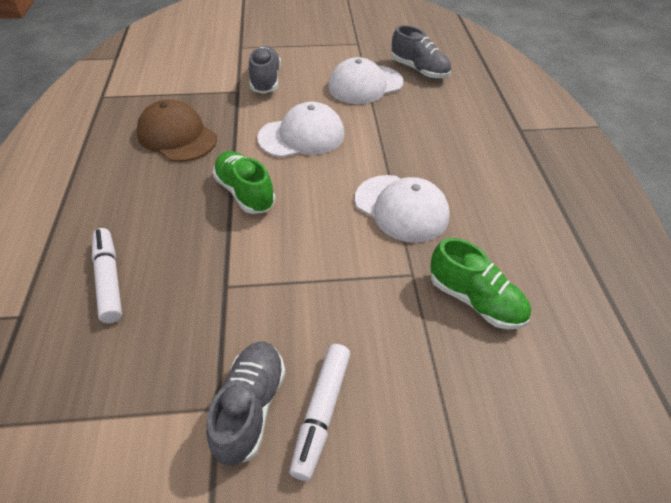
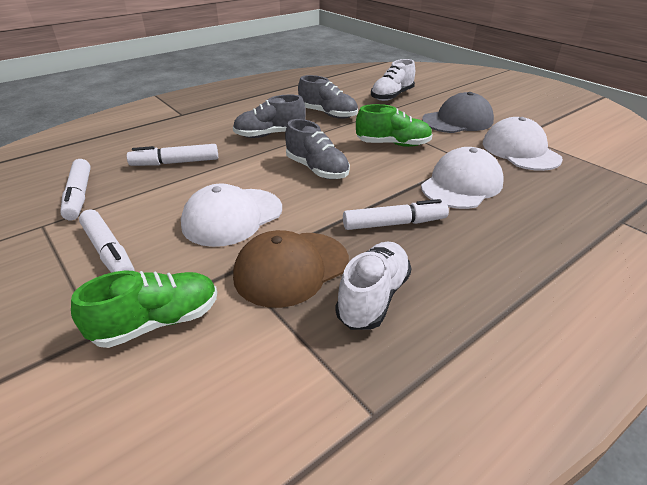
grey cap: 0 -> 1
white marker: 2 -> 4
white shoe: 0 -> 2

